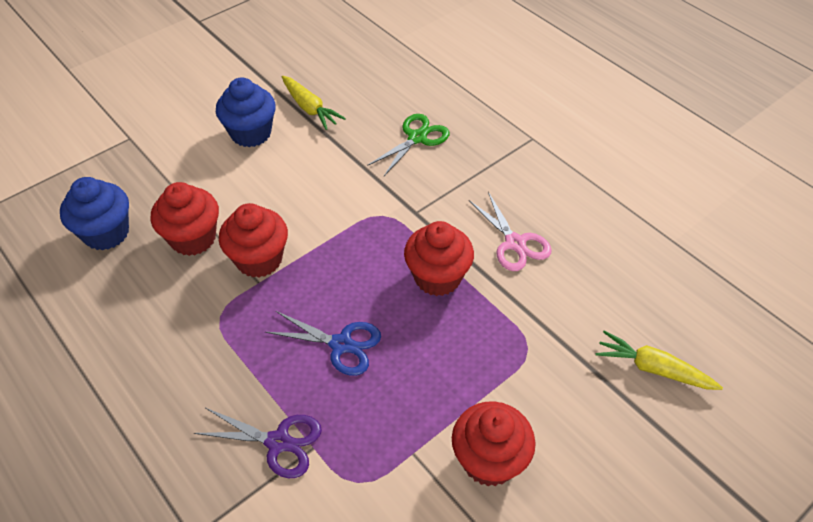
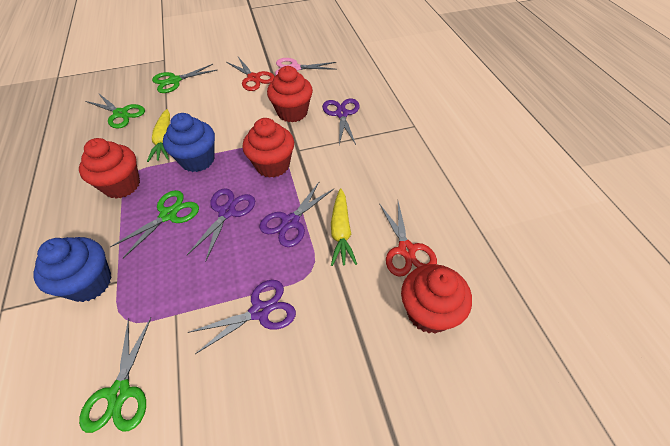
blue scissors: 1 -> 0
green scissors: 1 -> 4
purple scissors: 1 -> 4
red scissors: 0 -> 2

